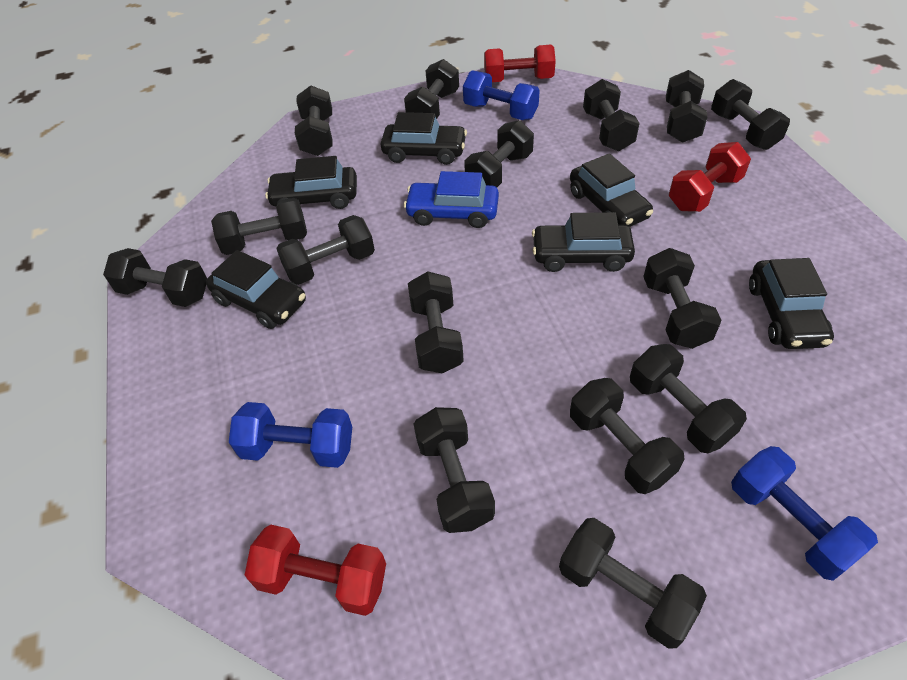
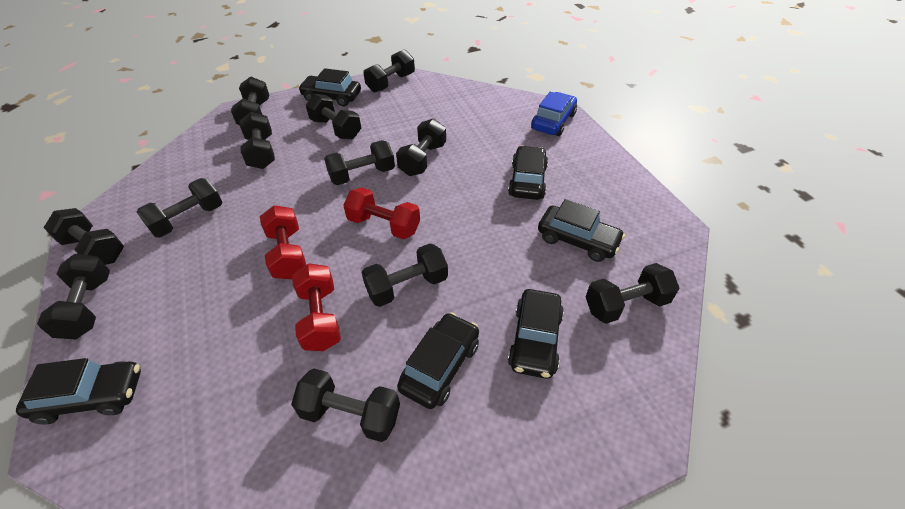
black dumbbell: 15 -> 12
blue dumbbell: 3 -> 0

